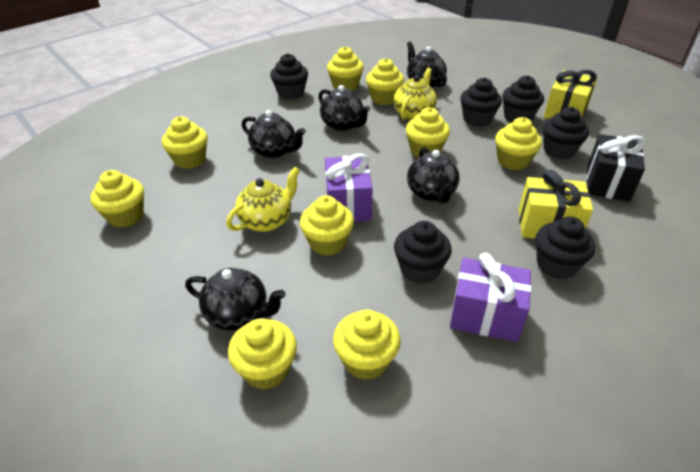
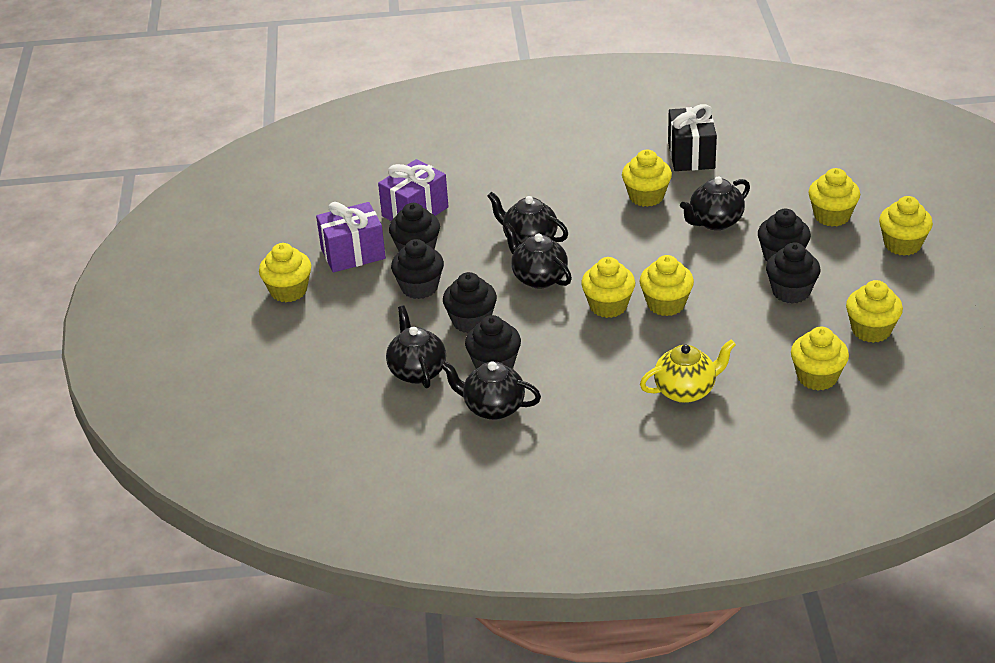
yellow cupcake: 9 -> 8
yellow gift: 2 -> 0
yellow teapot: 2 -> 1

